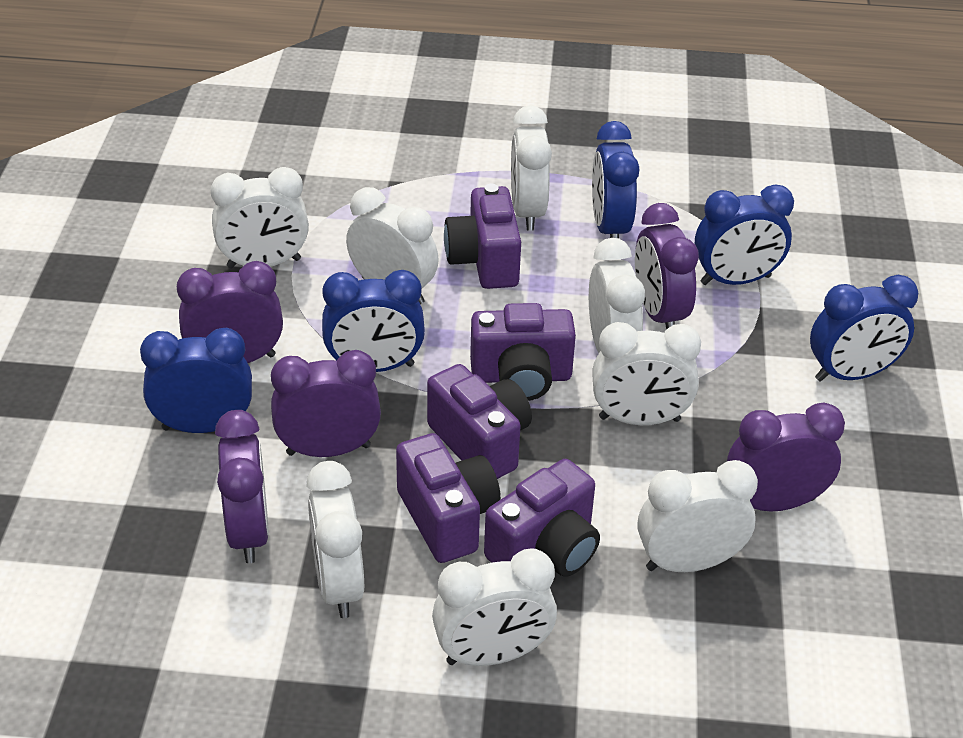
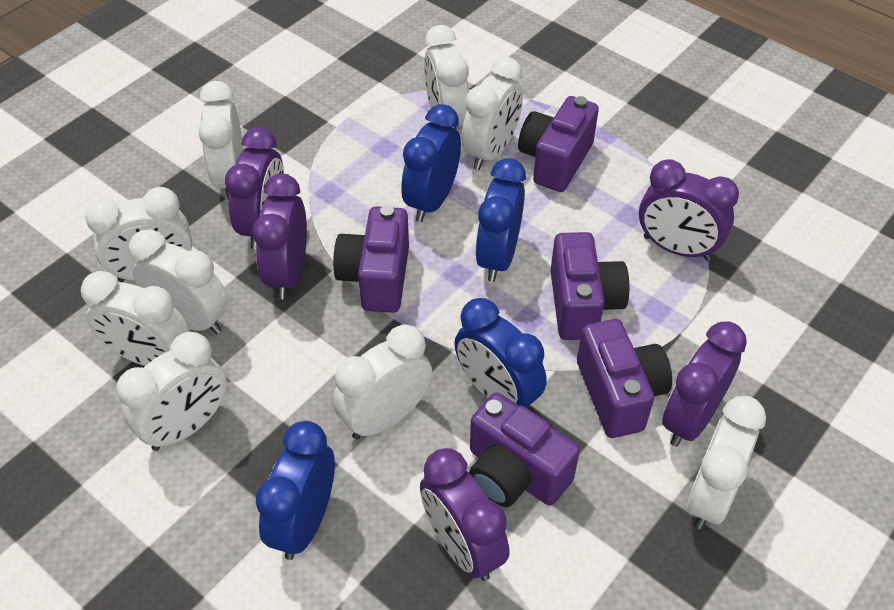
blue clock: 5 -> 4
white clock: 8 -> 9

